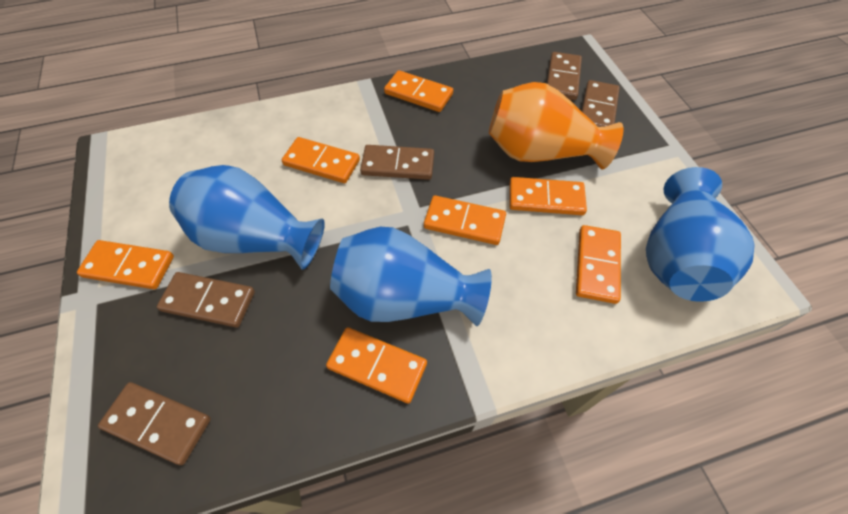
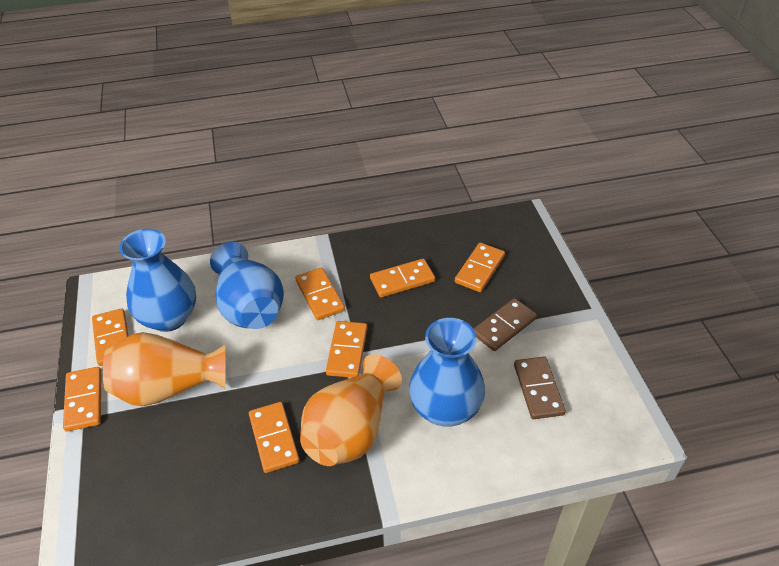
brown domino: 5 -> 2
orange vase: 1 -> 2

